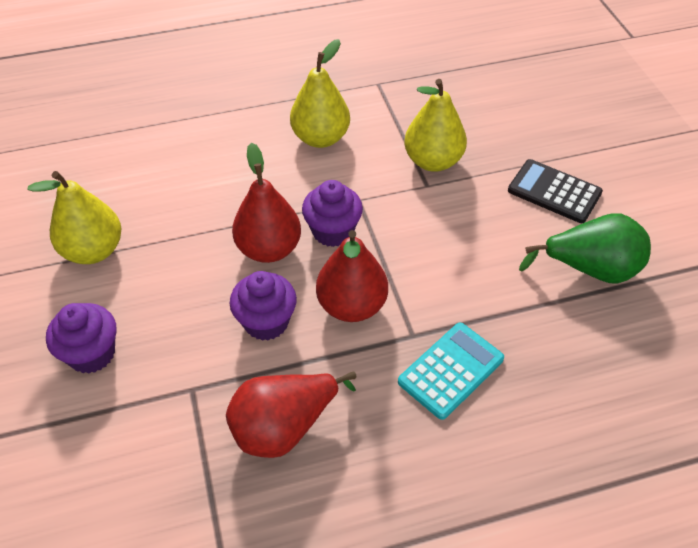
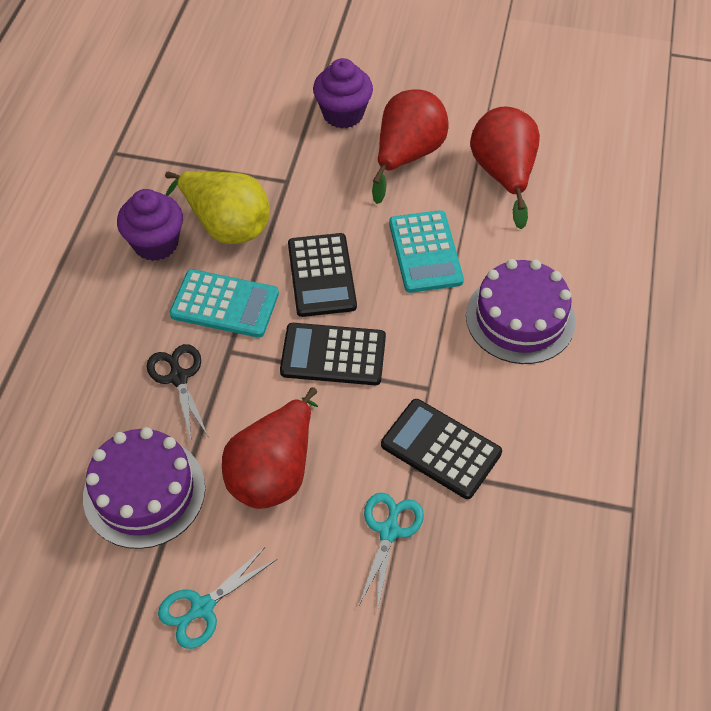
black calculator: 1 -> 3
black scissors: 0 -> 1
green pear: 1 -> 0
purple cake: 0 -> 2
purple cupcake: 3 -> 2
turquoise calculator: 1 -> 2
turquoise scissors: 0 -> 2
yellow pear: 3 -> 1

